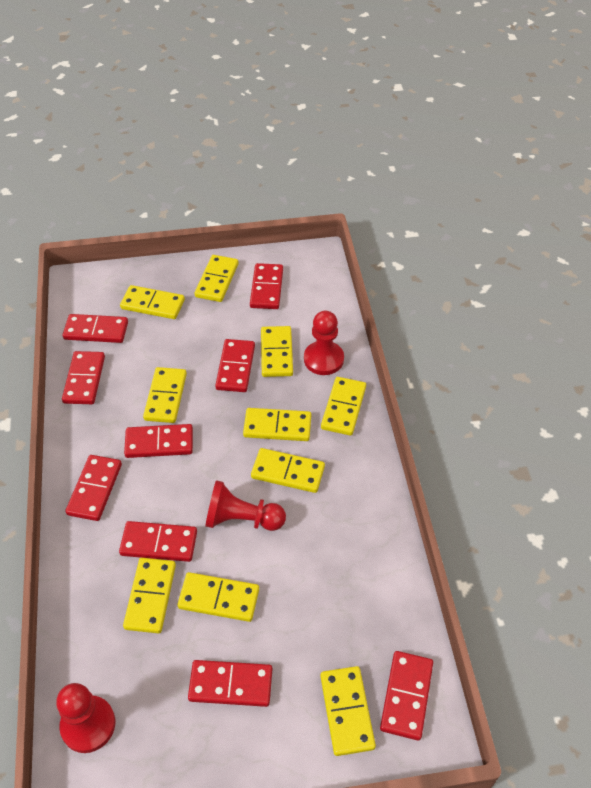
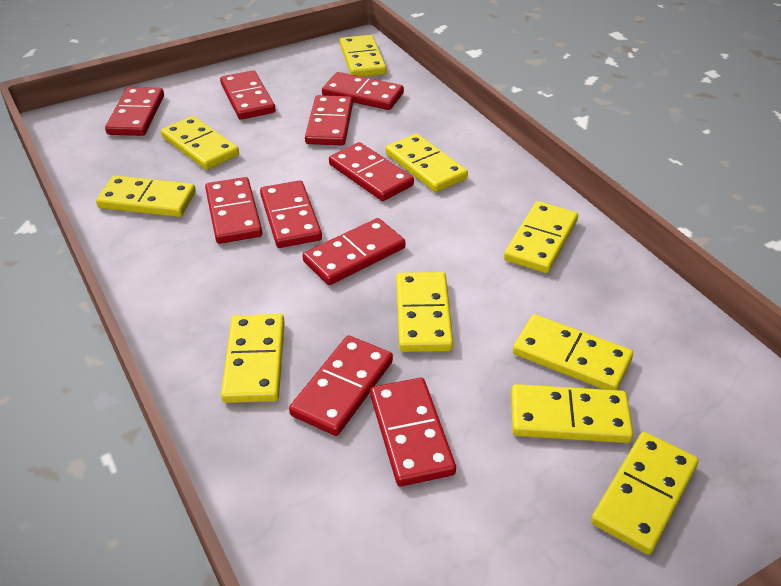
red domino: 9 -> 10
red pawn: 3 -> 0

